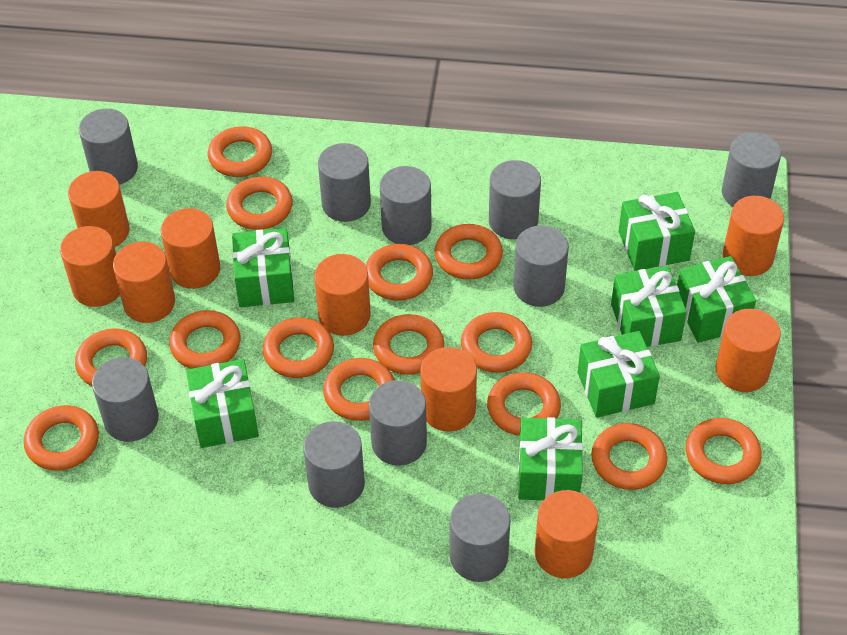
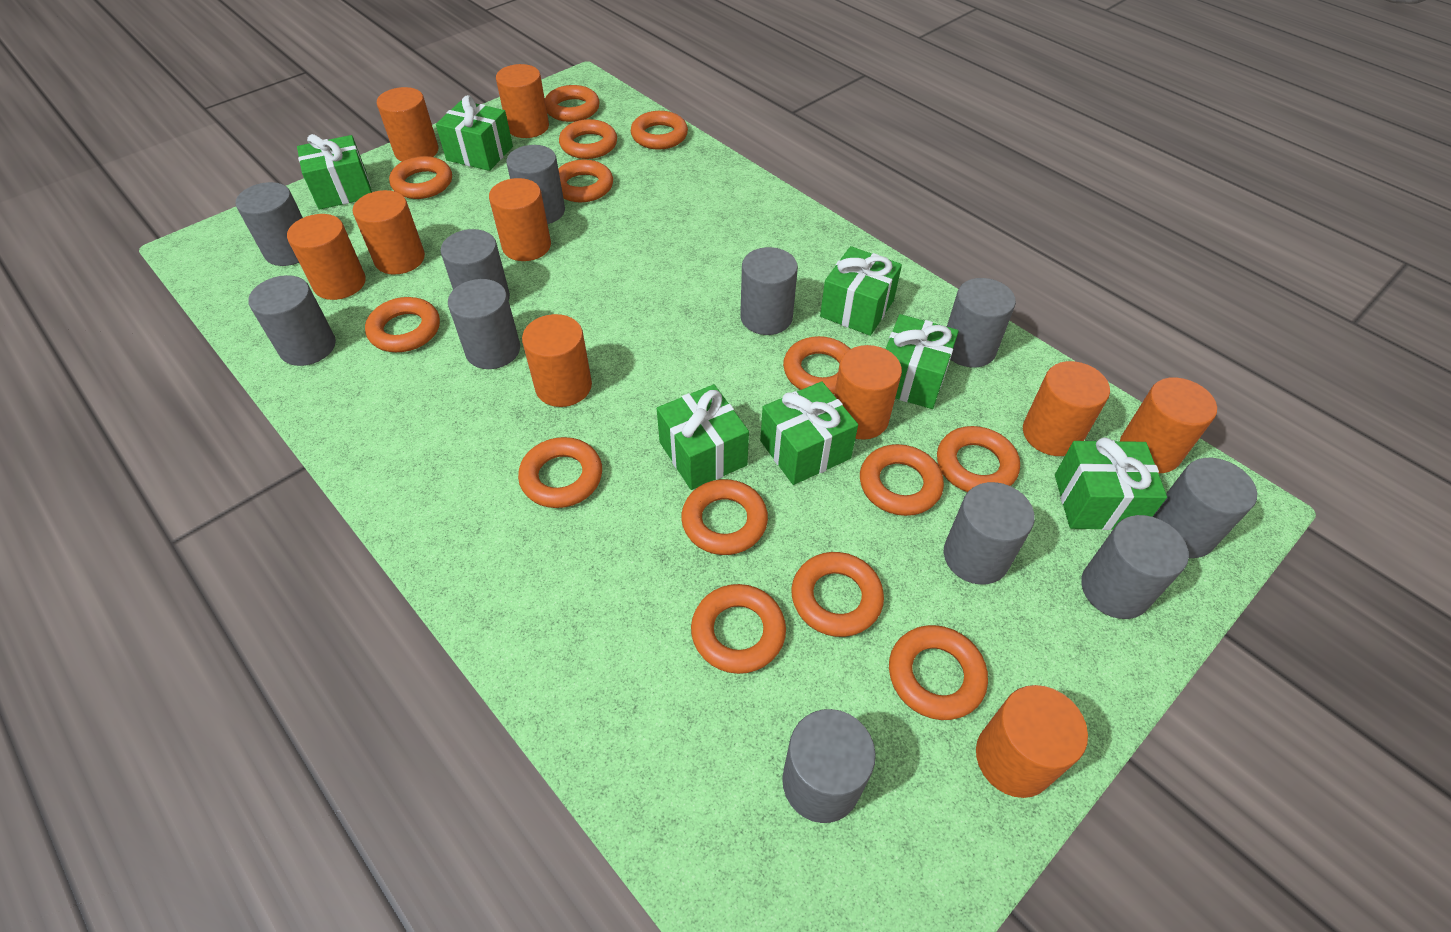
grey cylinder: 10 -> 11
orange cylinder: 9 -> 10

